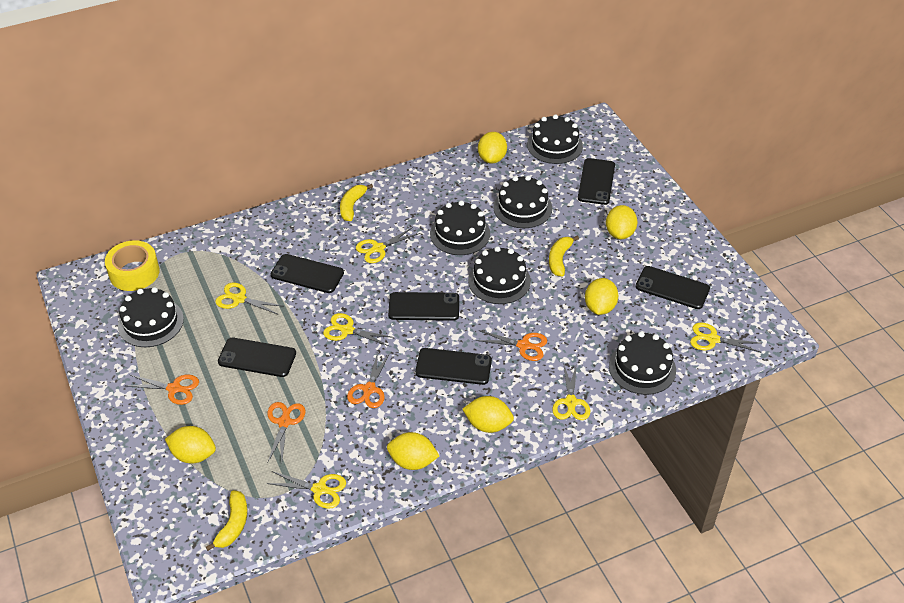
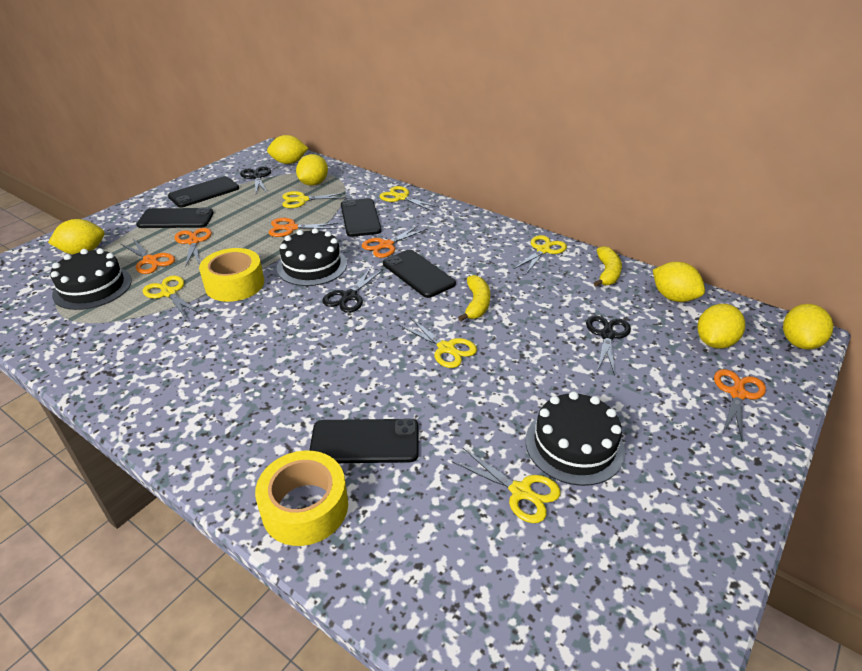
black cake: 6 -> 3
black phone: 6 -> 5
black scissors: 0 -> 3
orange scissors: 4 -> 5
yellow banana: 3 -> 2
yellow tape: 1 -> 2

